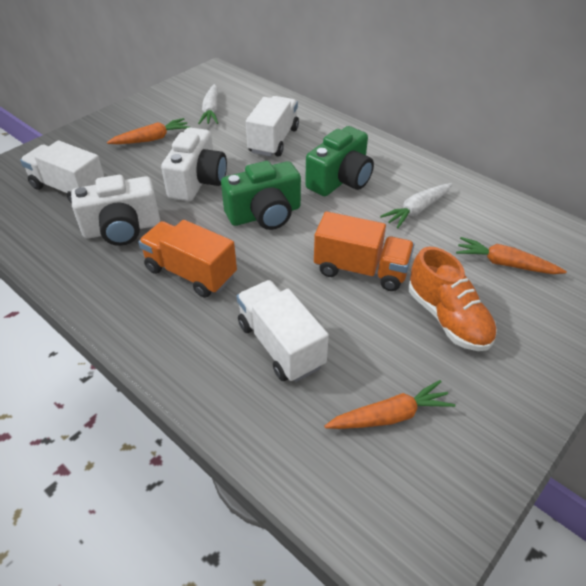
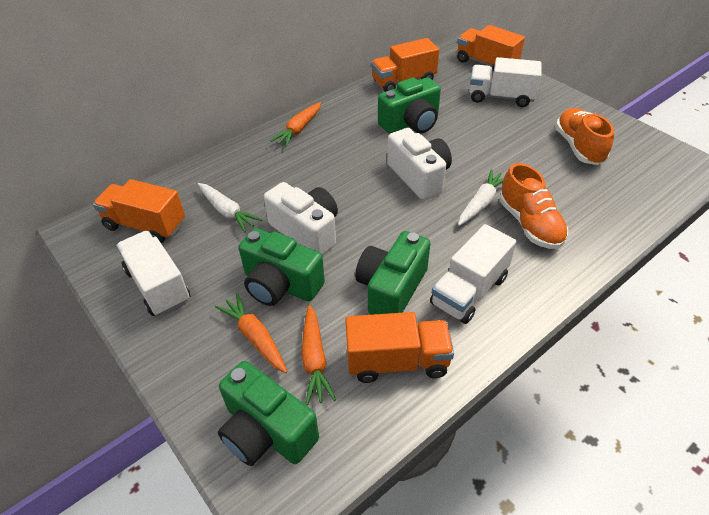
green camera: 2 -> 4
orange shoe: 1 -> 2
orange truck: 2 -> 4

